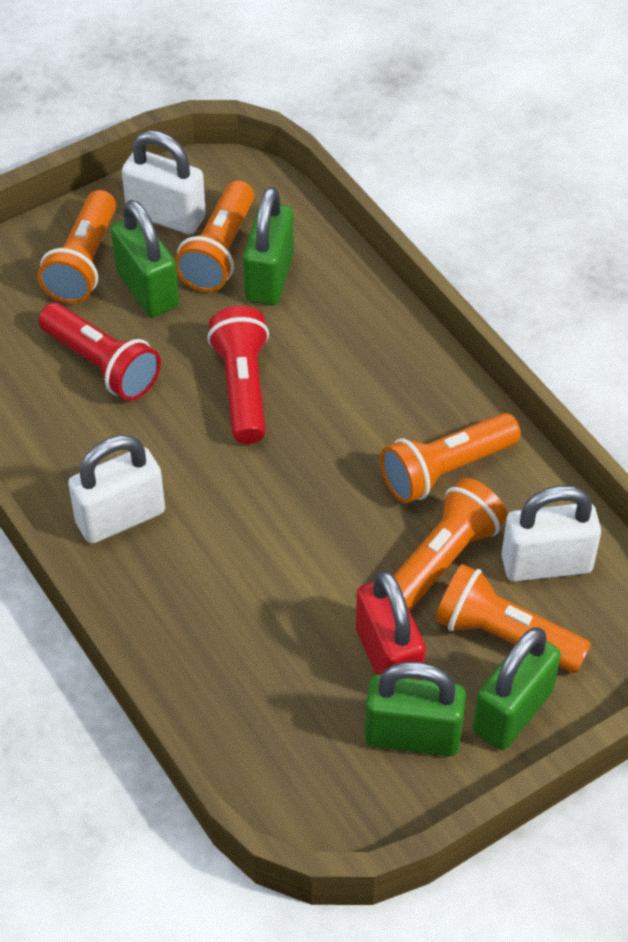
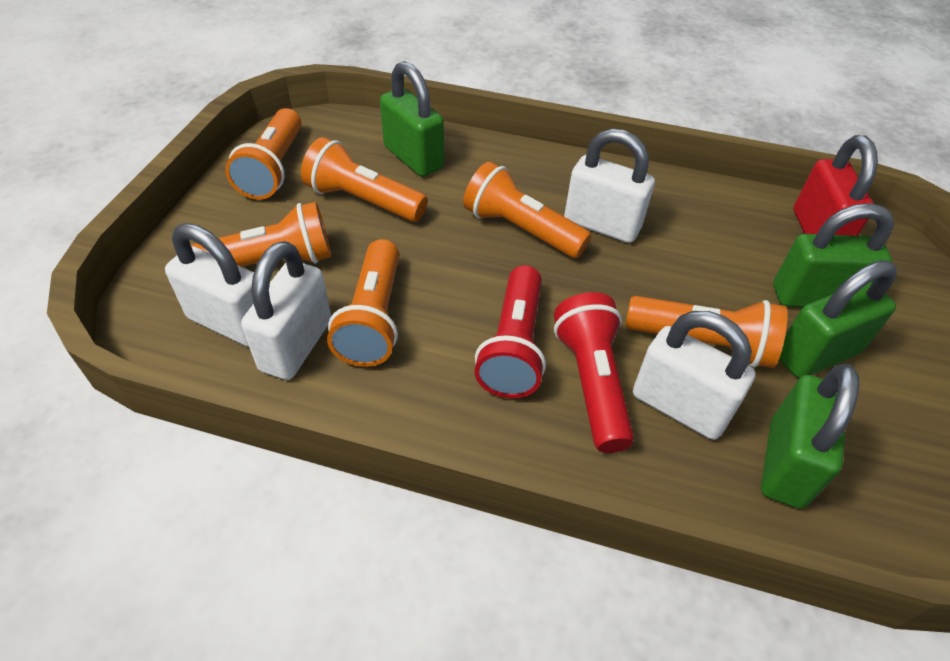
orange flashlight: 5 -> 6
white padlock: 3 -> 4

